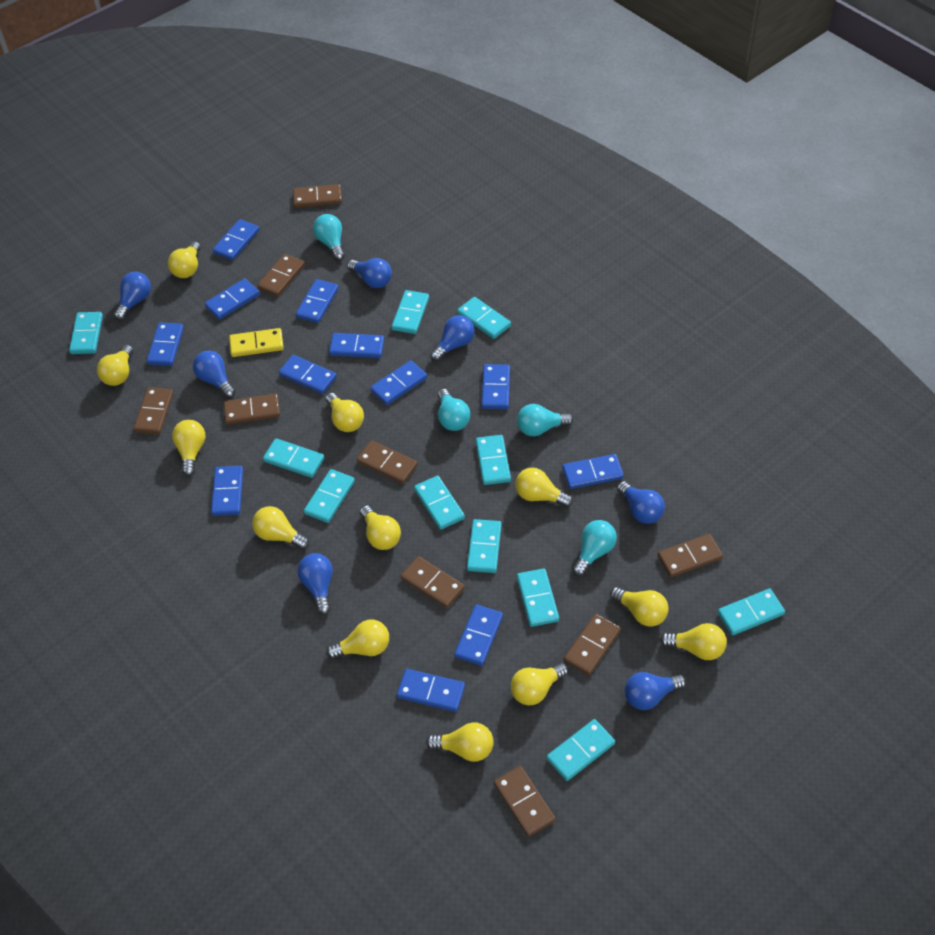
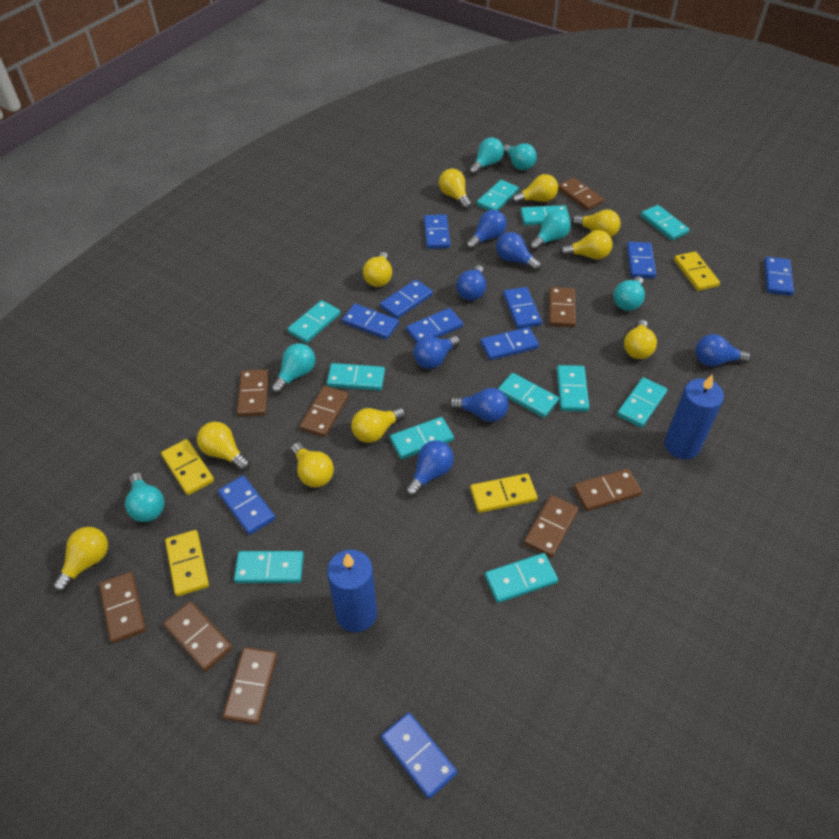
blue candle: 0 -> 2
blue domino: 12 -> 10
turquoise light bulb: 4 -> 6
yellow domino: 1 -> 4
yellow light bulb: 12 -> 10

